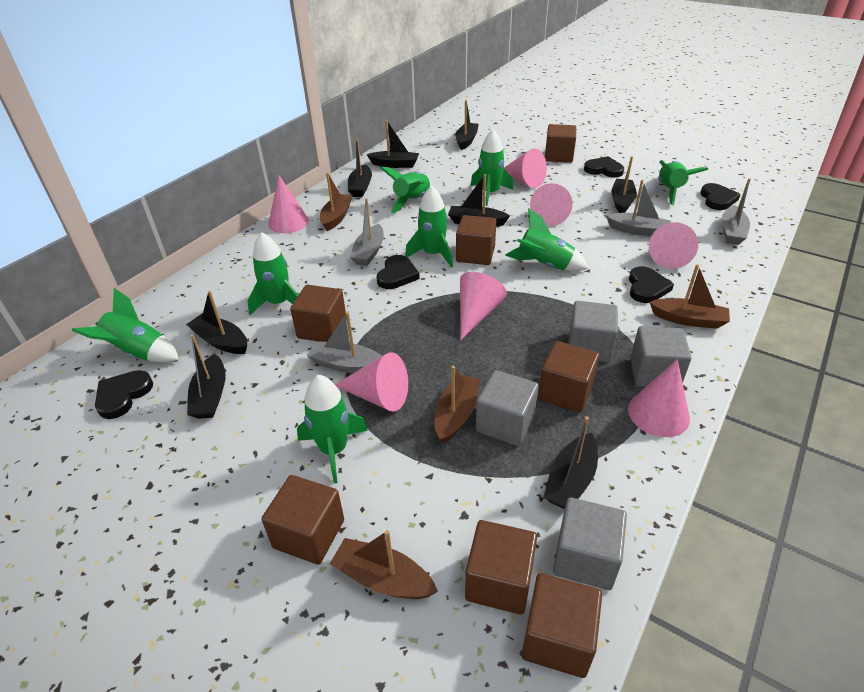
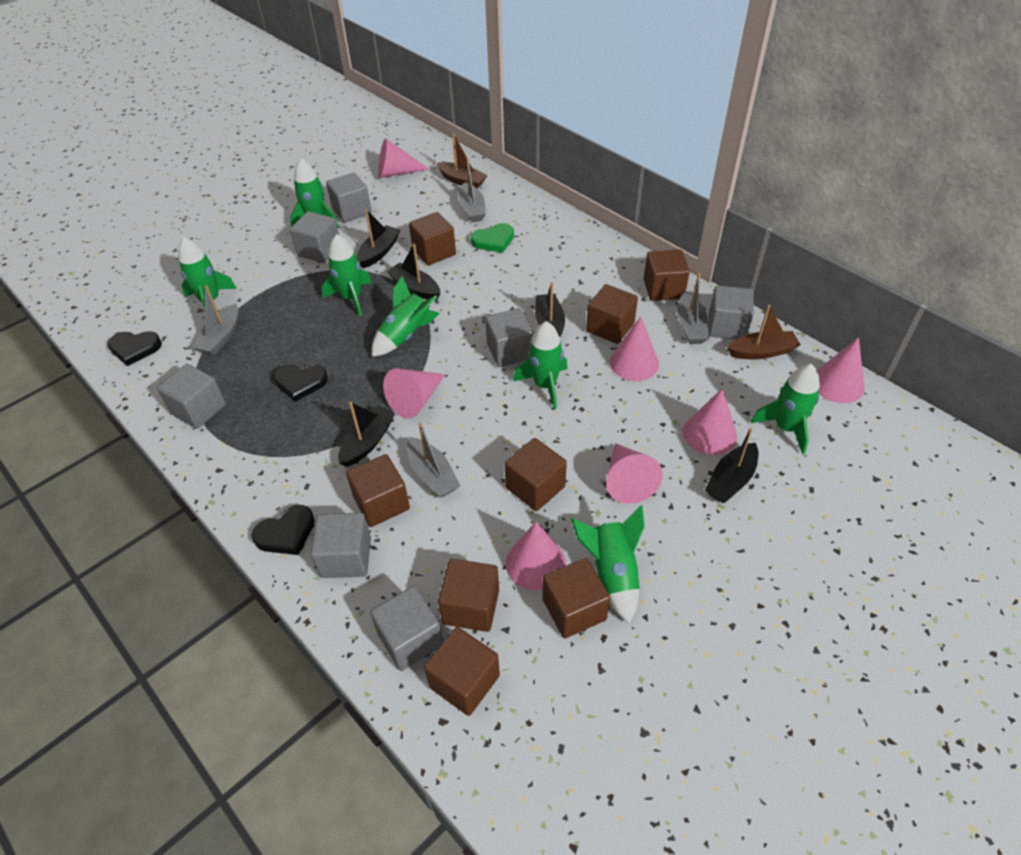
black boat: 8 -> 5
black heart: 5 -> 3
brown boat: 4 -> 2
brown cube: 7 -> 8
green heart: 0 -> 1
green rocket: 8 -> 7
grey cube: 4 -> 7

